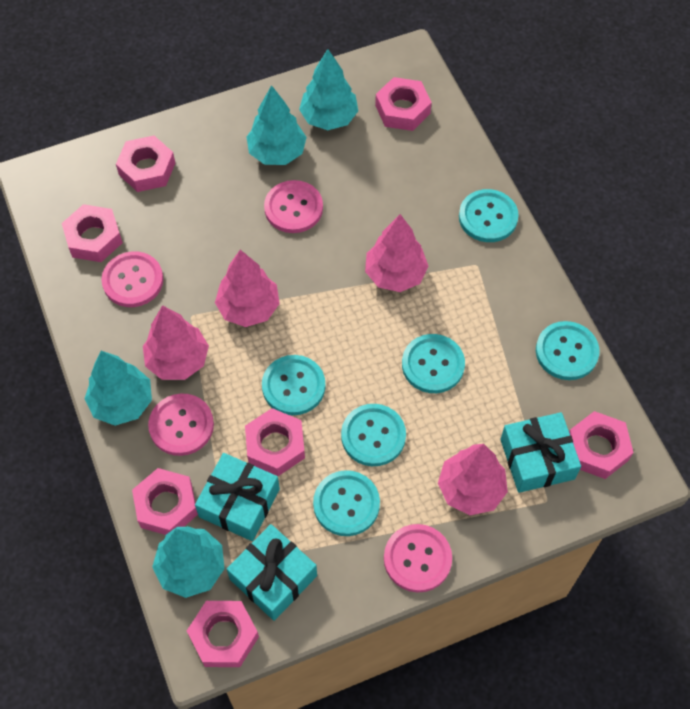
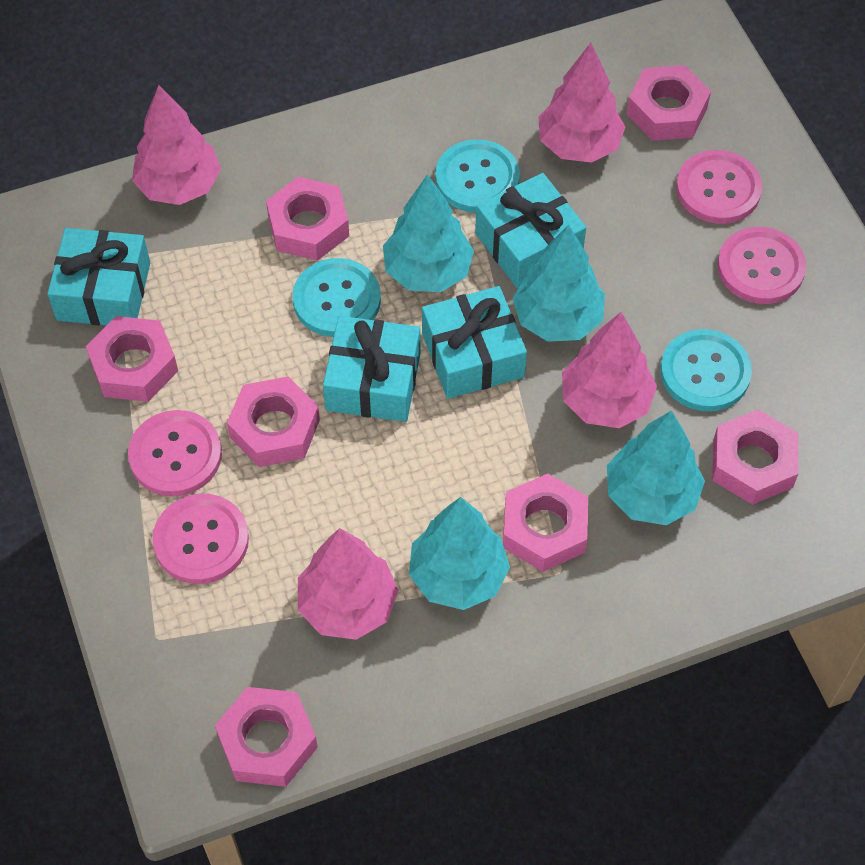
turquoise button: 6 -> 3
turquoise gift: 3 -> 4

